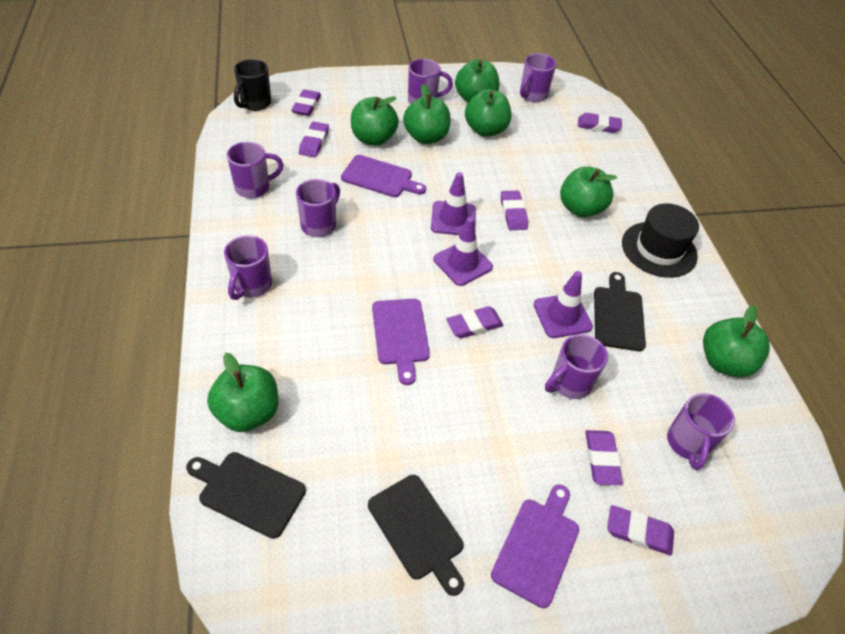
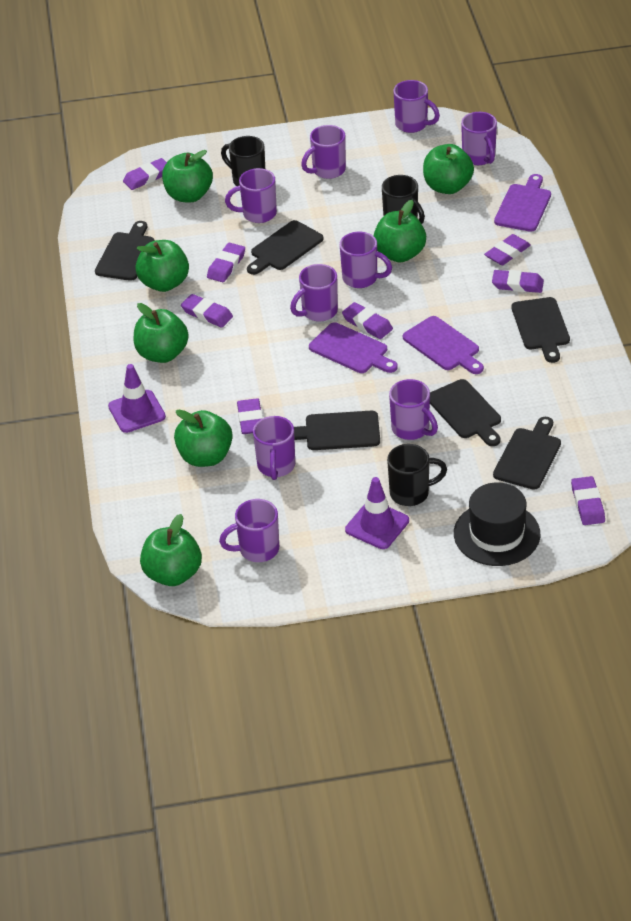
black cutting board: 3 -> 6
black mug: 1 -> 3
purple eraser: 7 -> 8
purple mug: 7 -> 9
purple traffic cone: 3 -> 2

